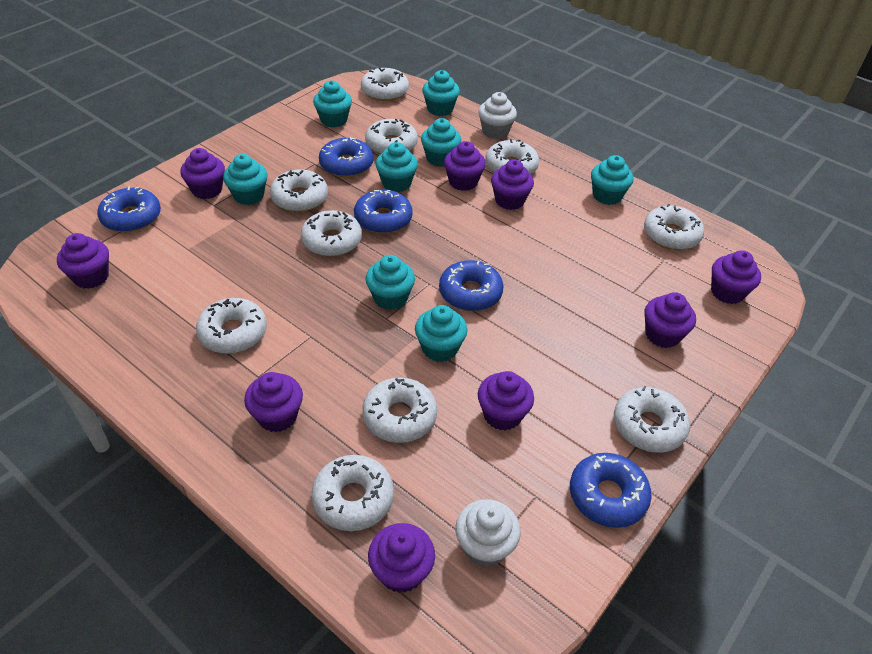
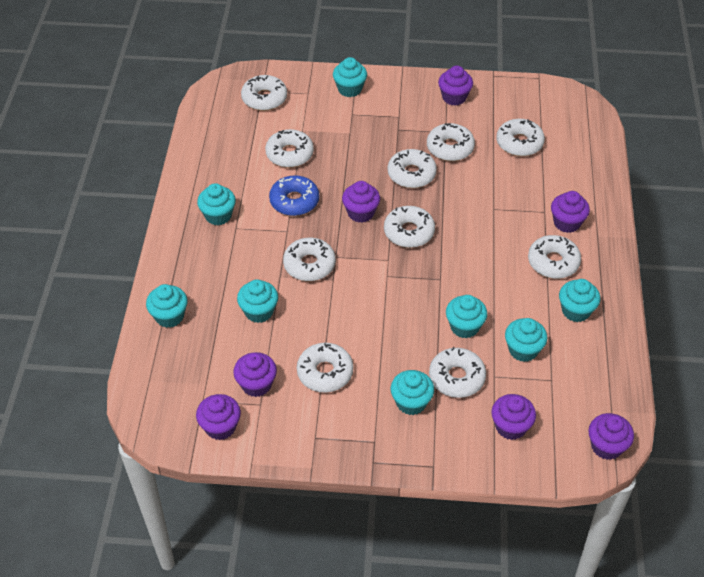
blue donut: 5 -> 1
purple cupcake: 9 -> 7
white cupcake: 2 -> 0

